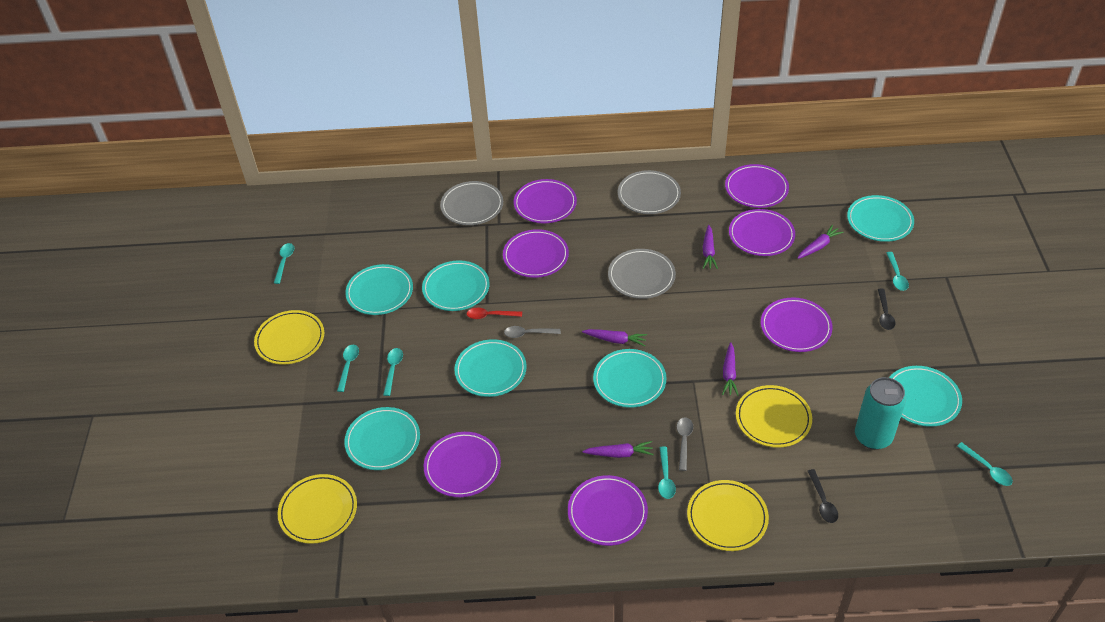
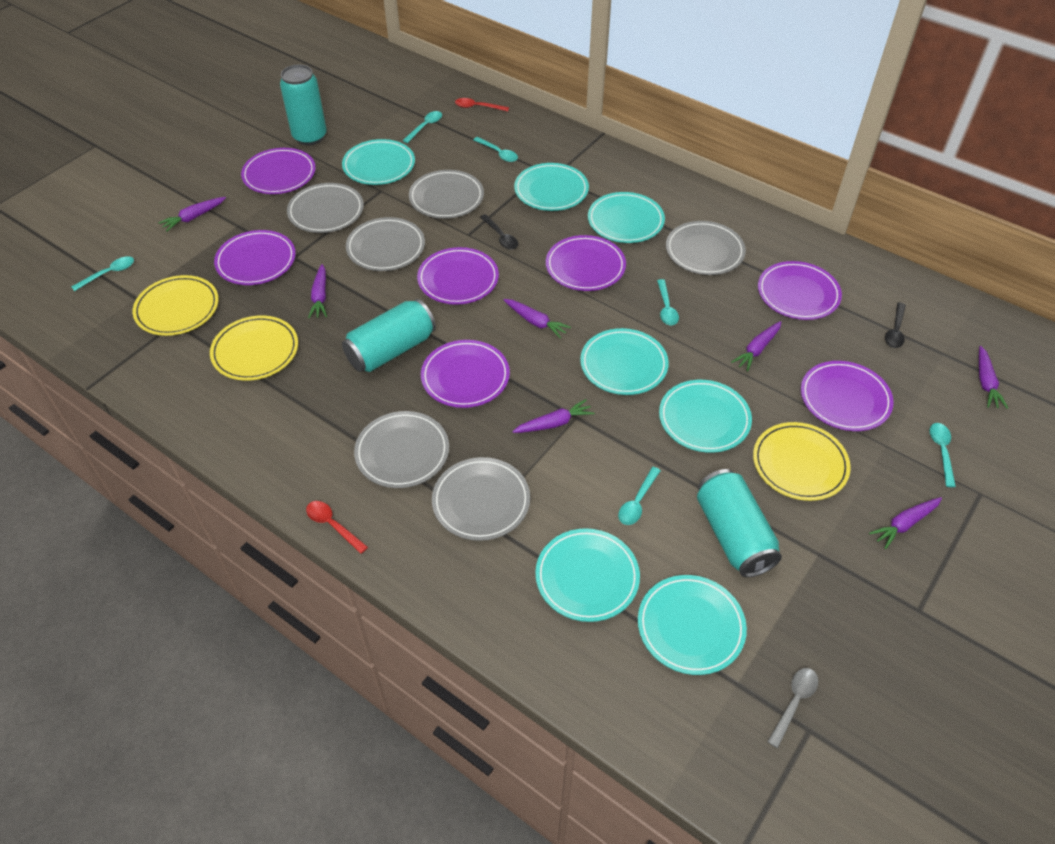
grey plate: 3 -> 6
grey spoon: 2 -> 1
purple carrot: 5 -> 7
red spoon: 1 -> 2
turquoise can: 1 -> 3
yellow plate: 4 -> 3

